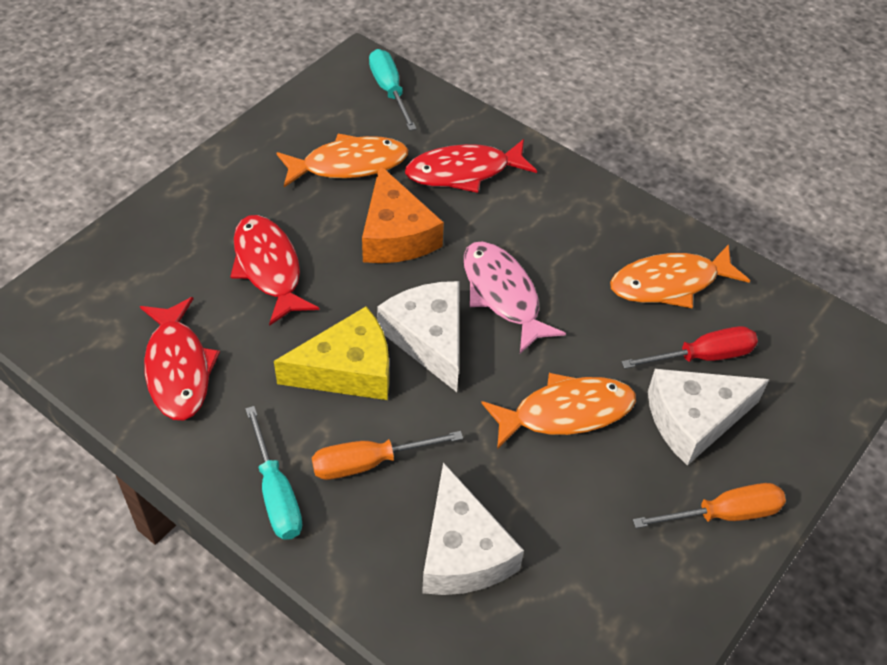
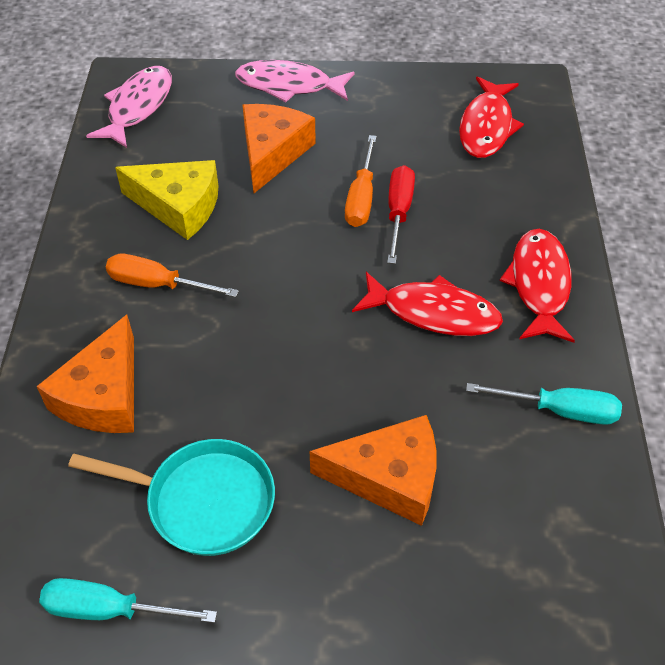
orange cheese: 1 -> 3
orange fish: 3 -> 0
pink fish: 1 -> 2
turquoise pan: 0 -> 1
white cheese: 3 -> 0

